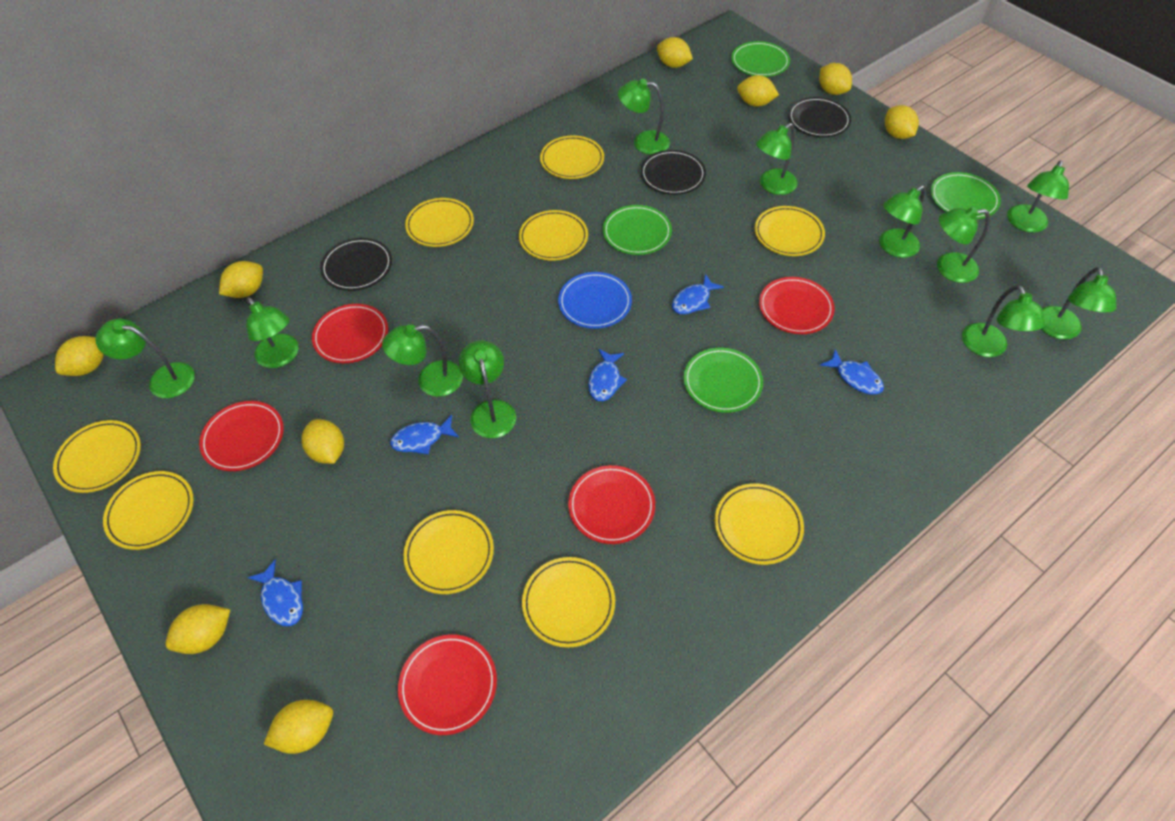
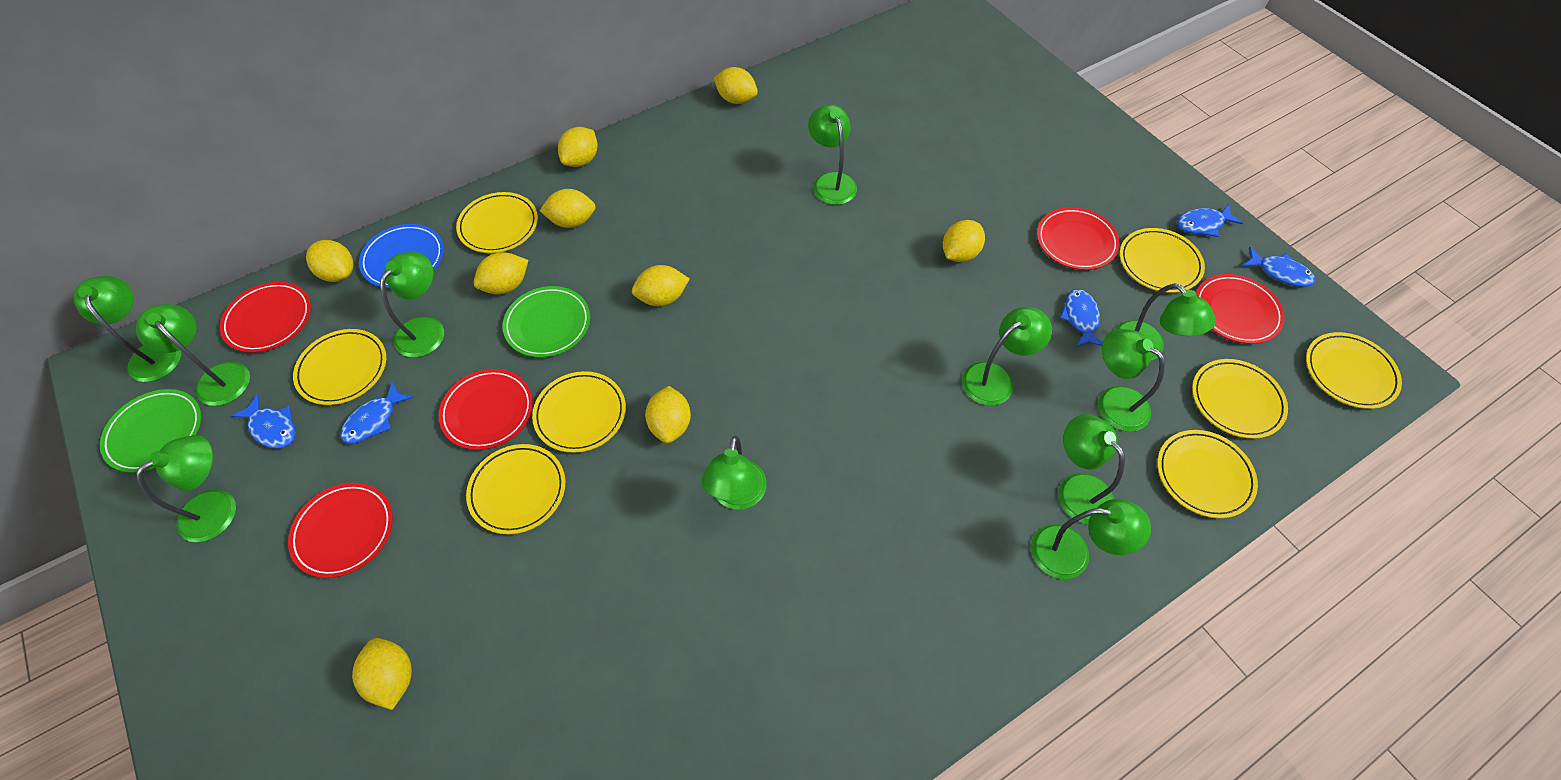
black plate: 3 -> 0
green plate: 4 -> 2
yellow plate: 9 -> 8

